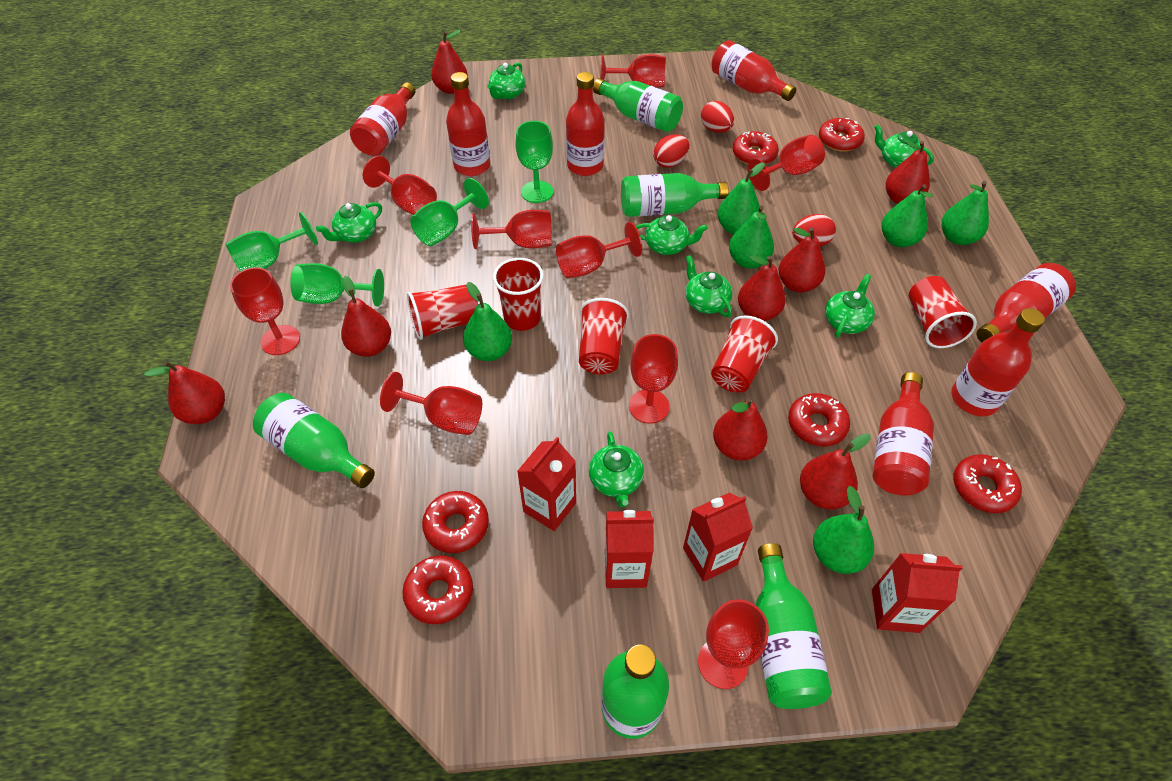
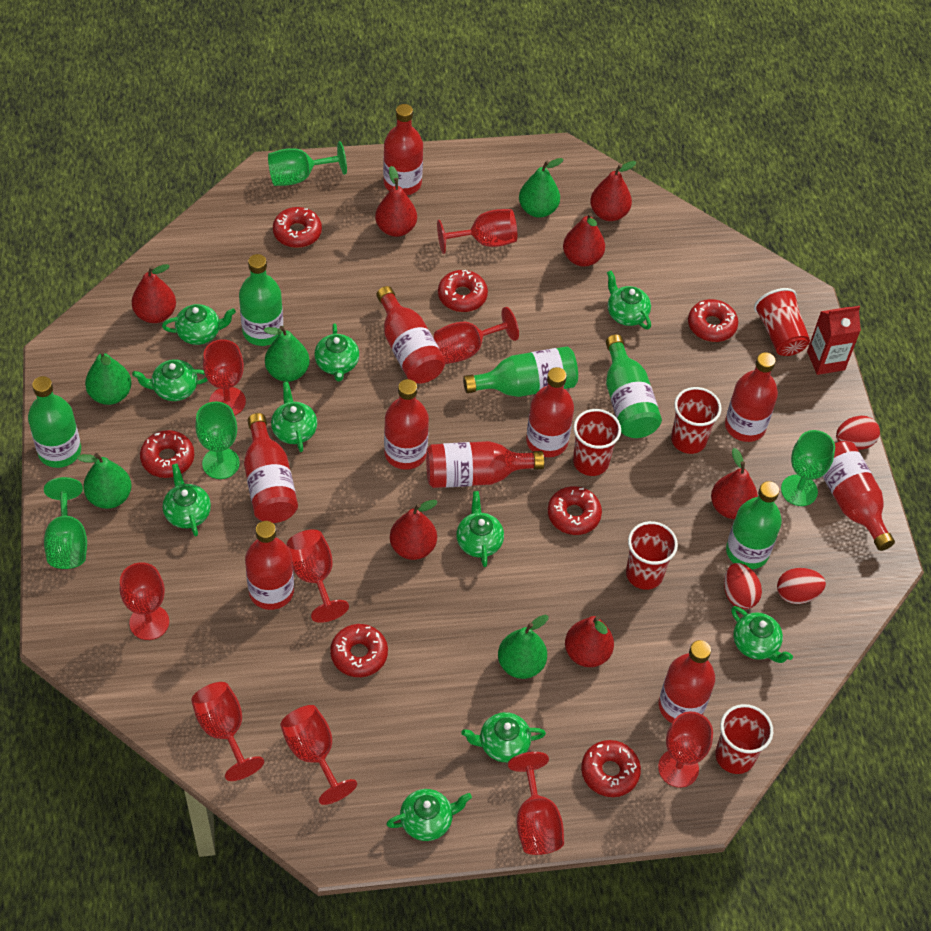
green pear: 6 -> 5
green teapot: 7 -> 10
red bottle: 7 -> 10
red carton: 4 -> 1
red donut: 6 -> 7
red pear: 8 -> 7

